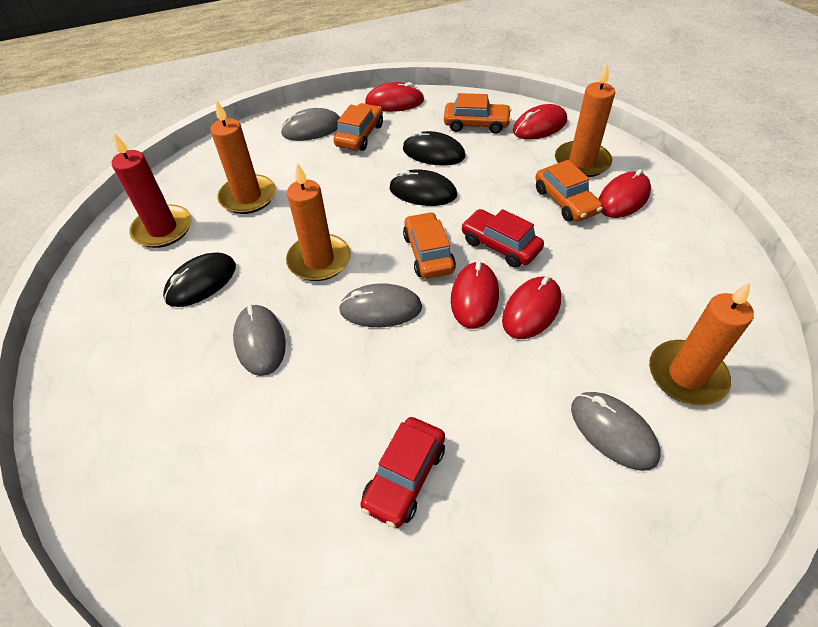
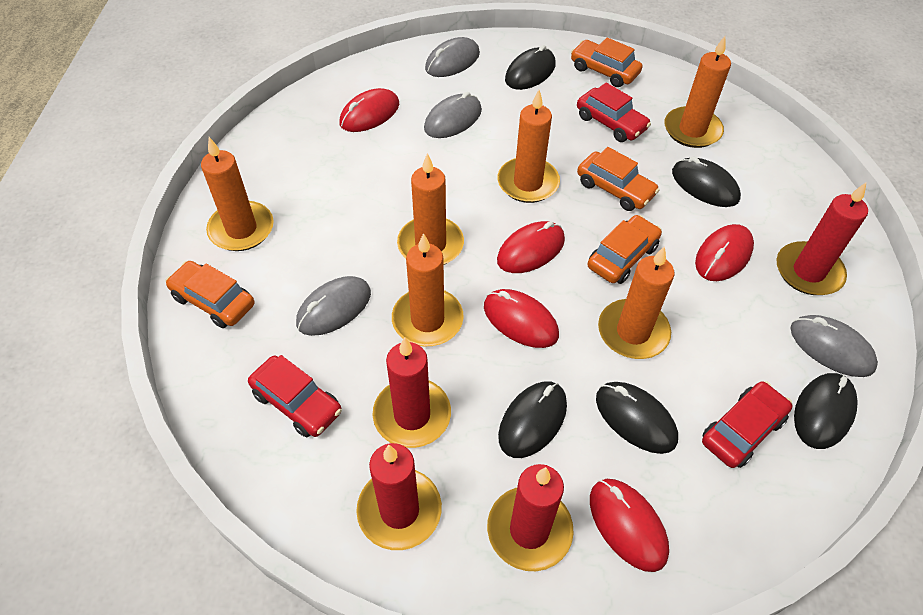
black mouse: 3 -> 5
orange candle: 4 -> 6
red candle: 1 -> 4
red car: 2 -> 3

